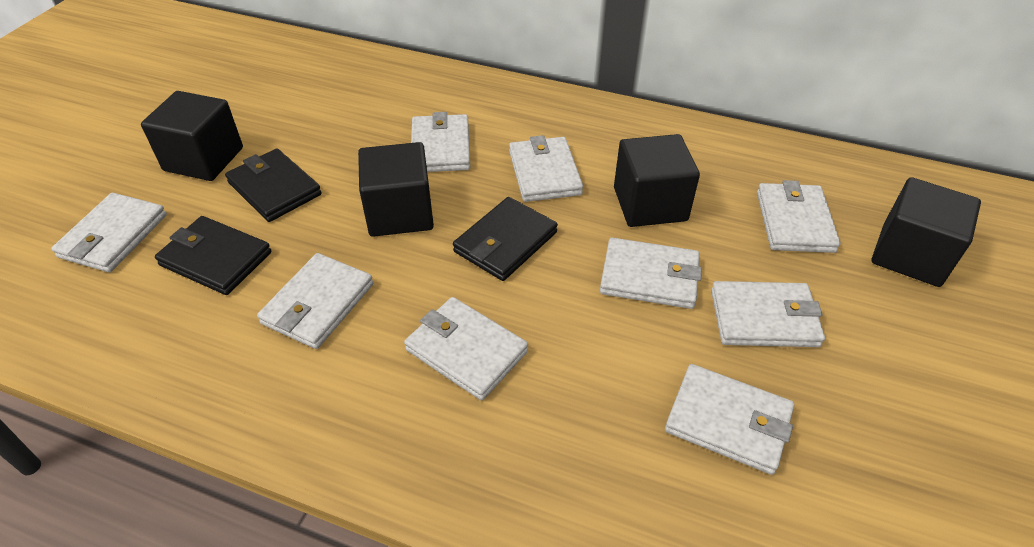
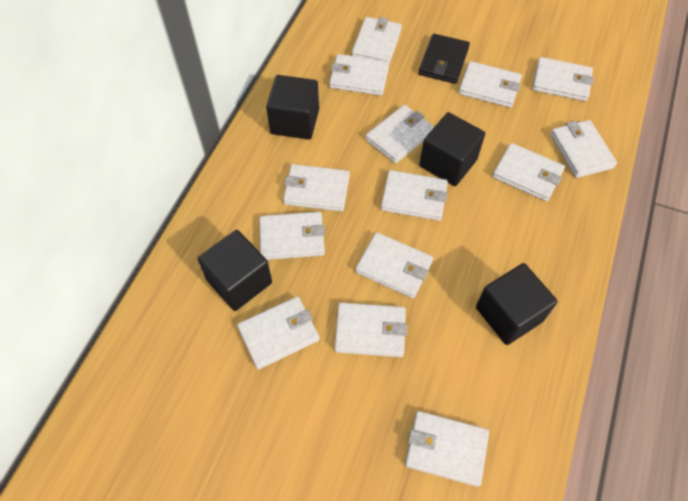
black wallet: 3 -> 1
white wallet: 9 -> 14

